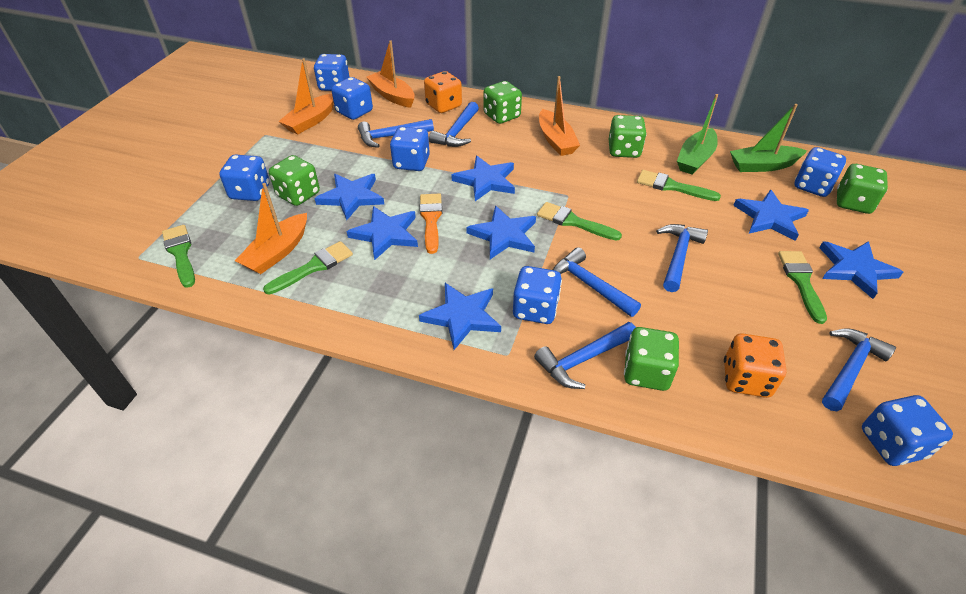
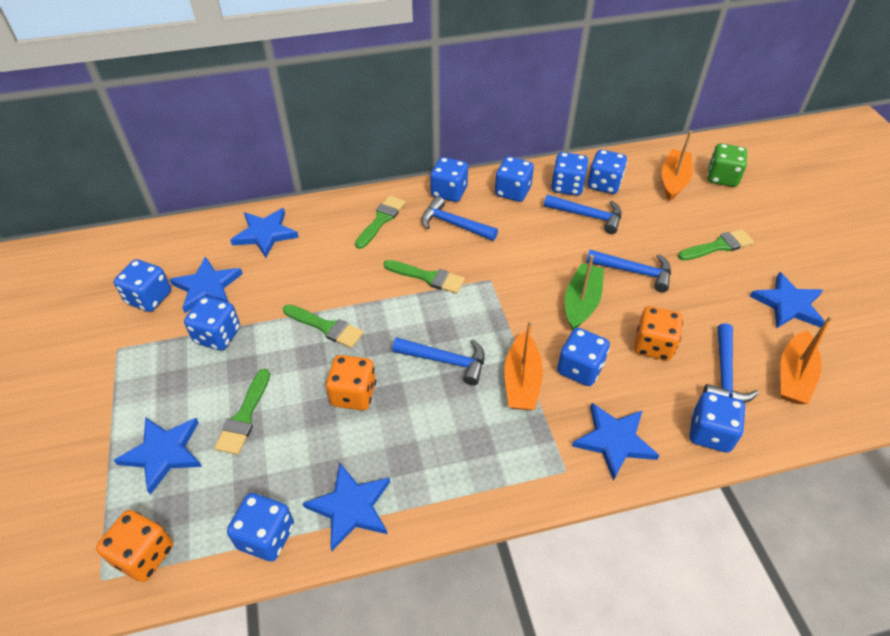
blue dice: 7 -> 9
blue hammer: 6 -> 5
blue star: 7 -> 6
green boat: 2 -> 1
green dice: 5 -> 1
orange boat: 4 -> 3
orange brush: 1 -> 0
orange dice: 2 -> 3

